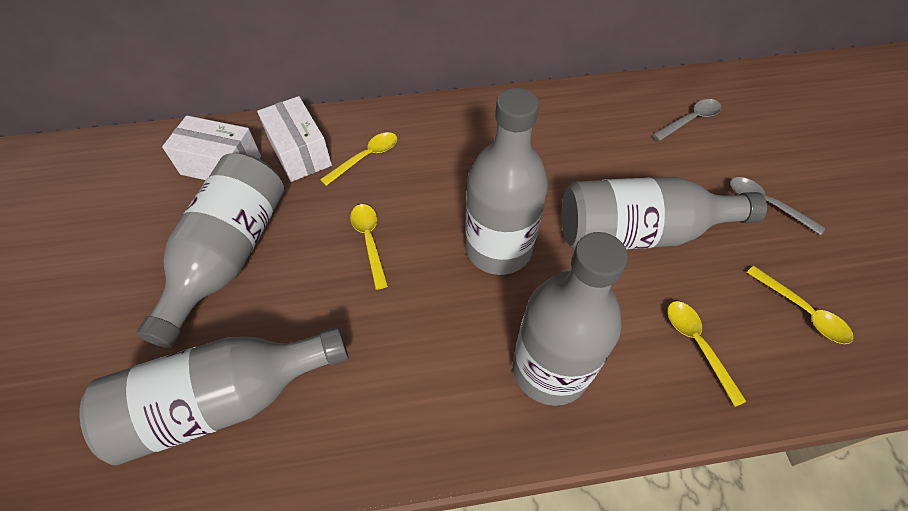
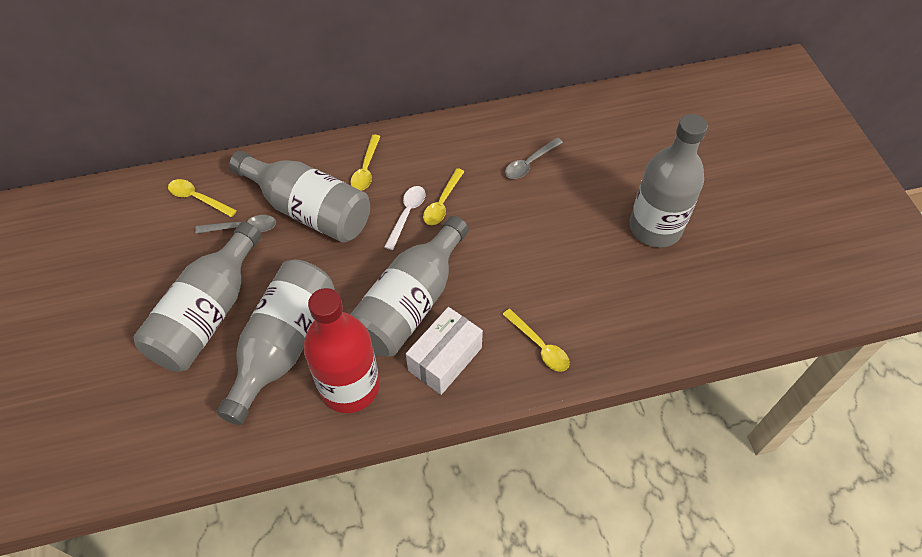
red bottle: 0 -> 1
white box: 2 -> 1
white spoon: 0 -> 1

